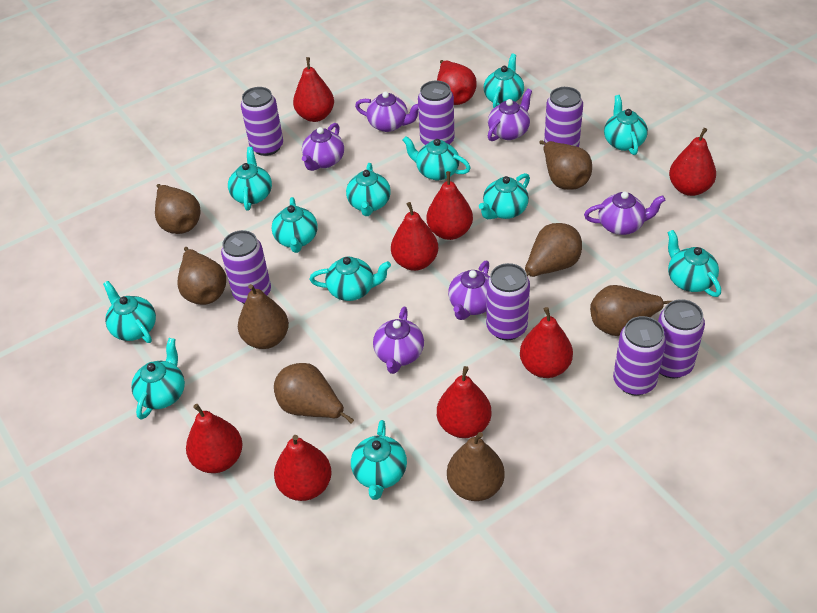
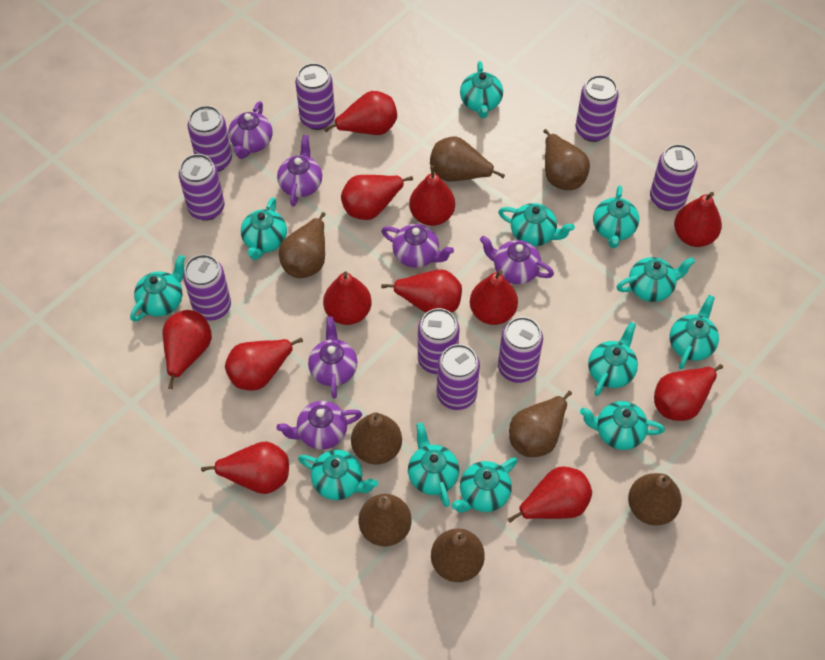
purple can: 7 -> 9
red pear: 9 -> 12

